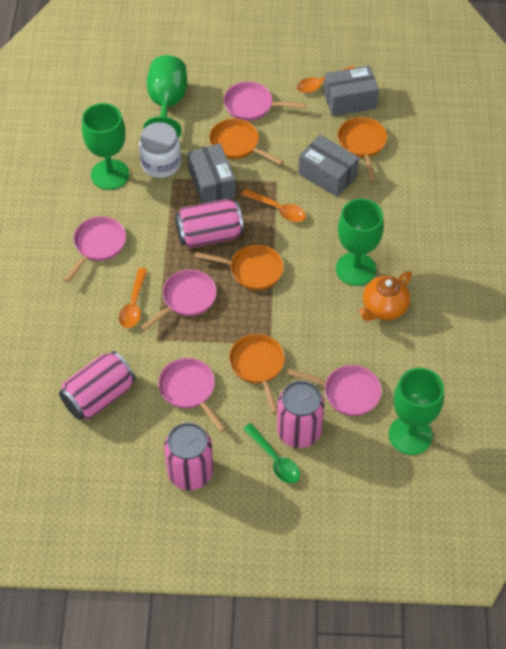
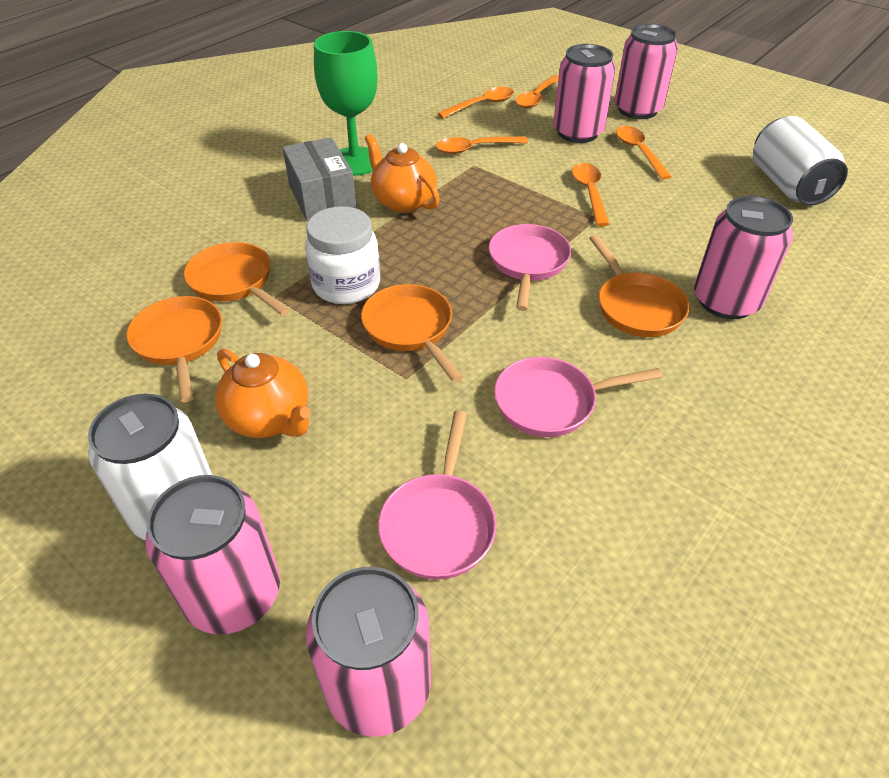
green goblet: 4 -> 1
green spoon: 1 -> 0
grey box: 3 -> 1
orange spoon: 3 -> 5
orange teapot: 1 -> 2
pink can: 4 -> 5
pink pan: 5 -> 3
white can: 0 -> 2

